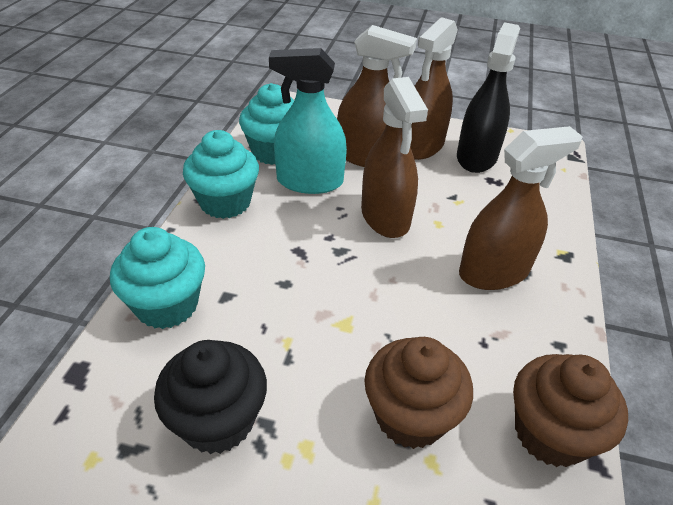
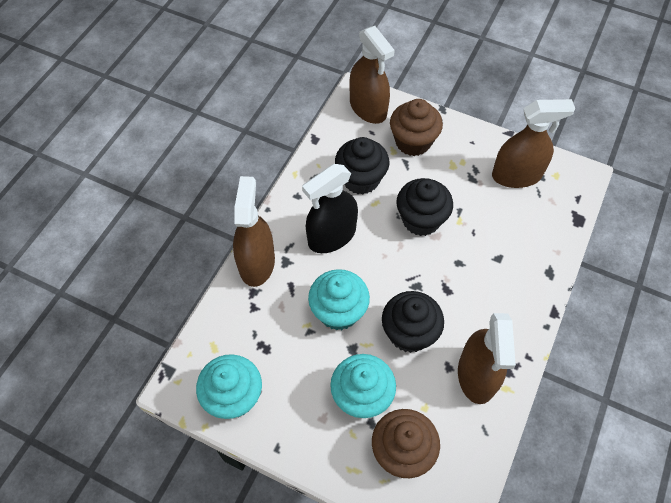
black cupcake: 1 -> 3
turquoise spray bottle: 1 -> 0

